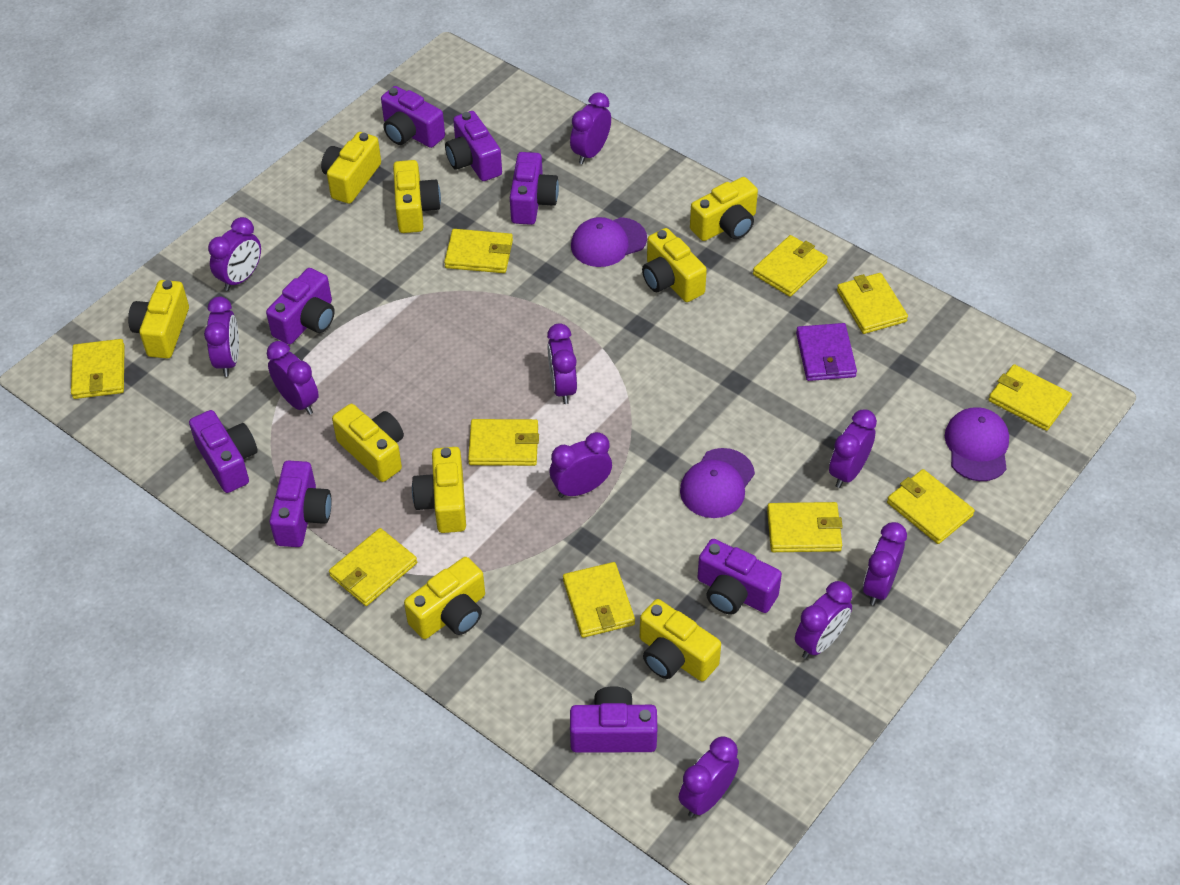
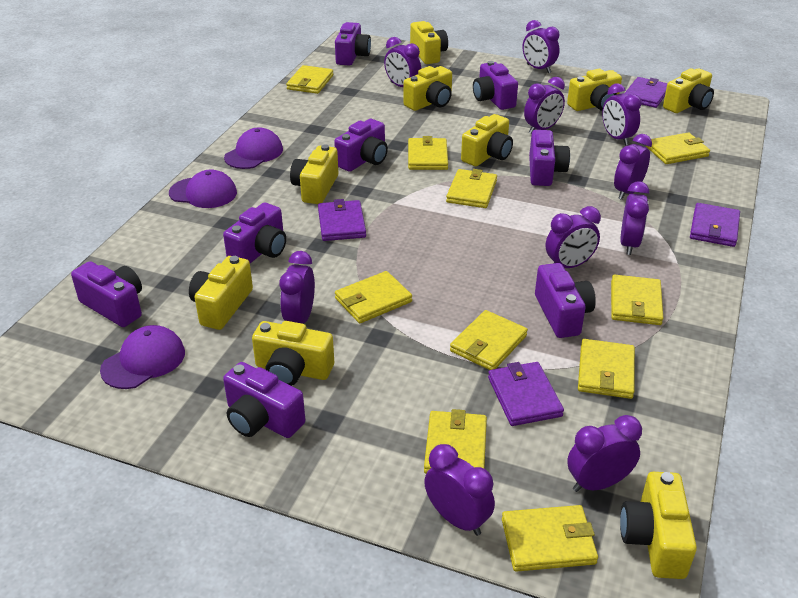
purple wallet: 1 -> 4

